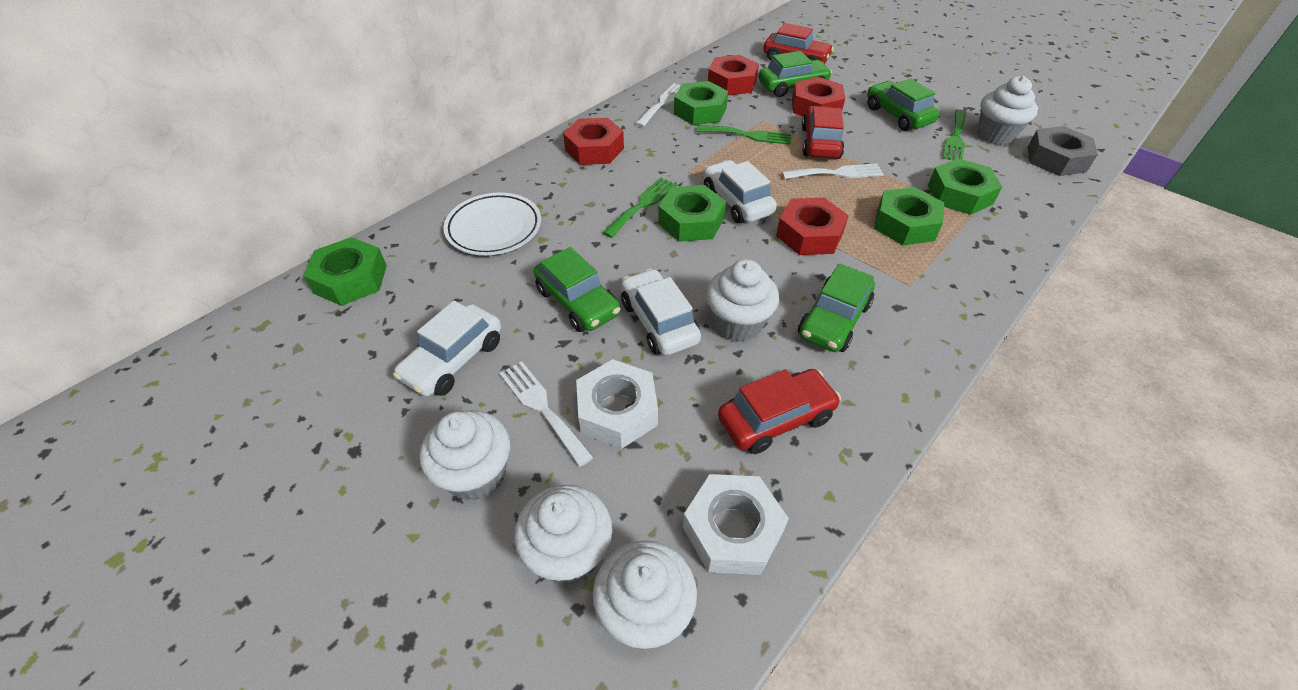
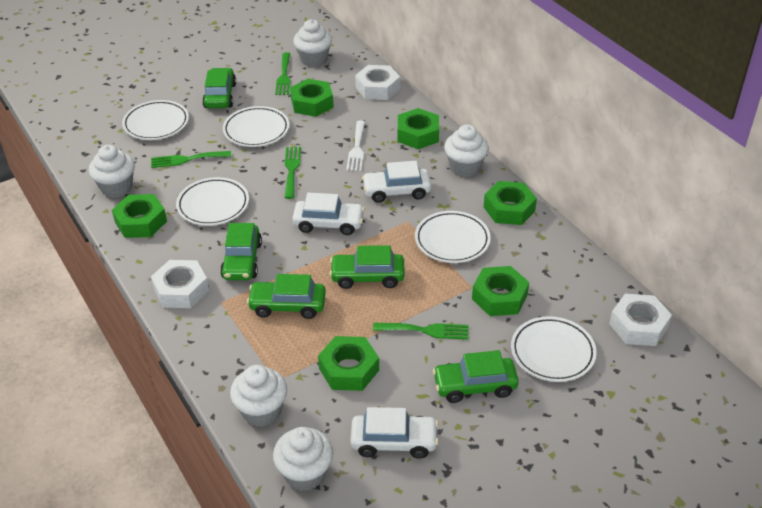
green car: 4 -> 5
green fork: 3 -> 4
green nut: 5 -> 6
grey nut: 1 -> 0
red car: 3 -> 0
red nut: 4 -> 0
white fork: 3 -> 1
white nut: 2 -> 3
white plate: 1 -> 5

